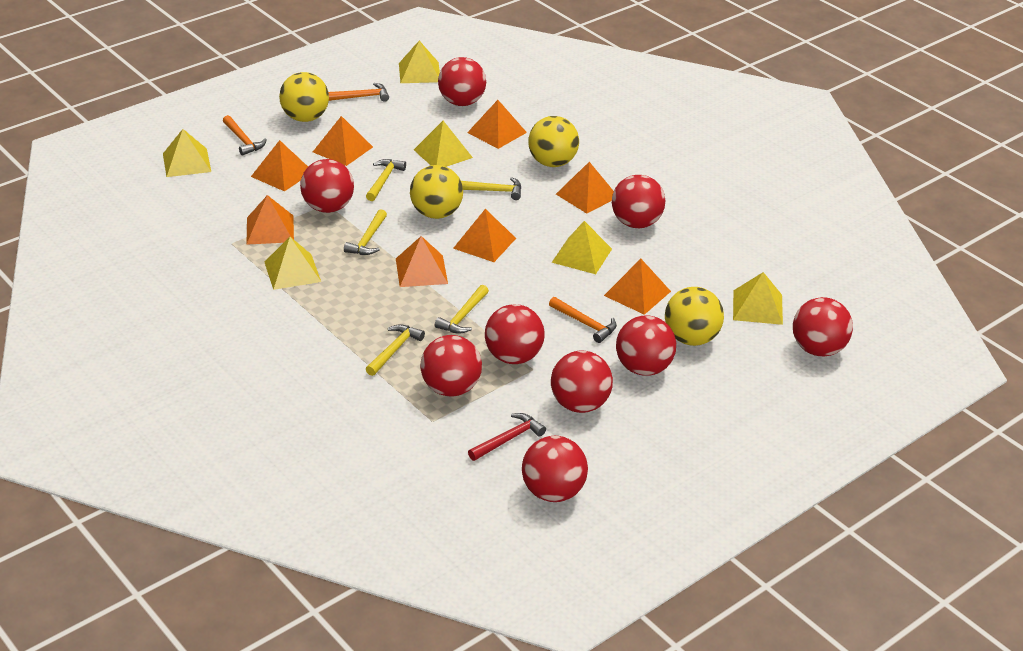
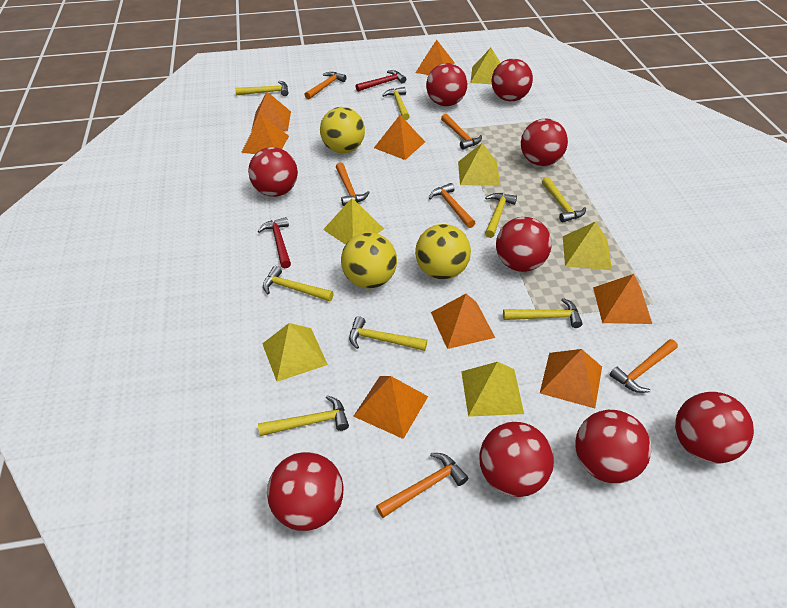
orange hammer: 3 -> 6
red hammer: 1 -> 2
yellow ball: 4 -> 3
yellow hammer: 5 -> 8

